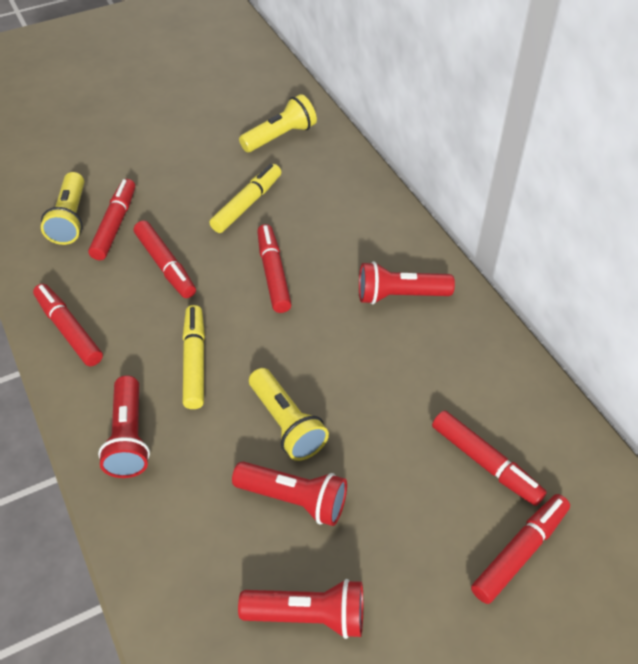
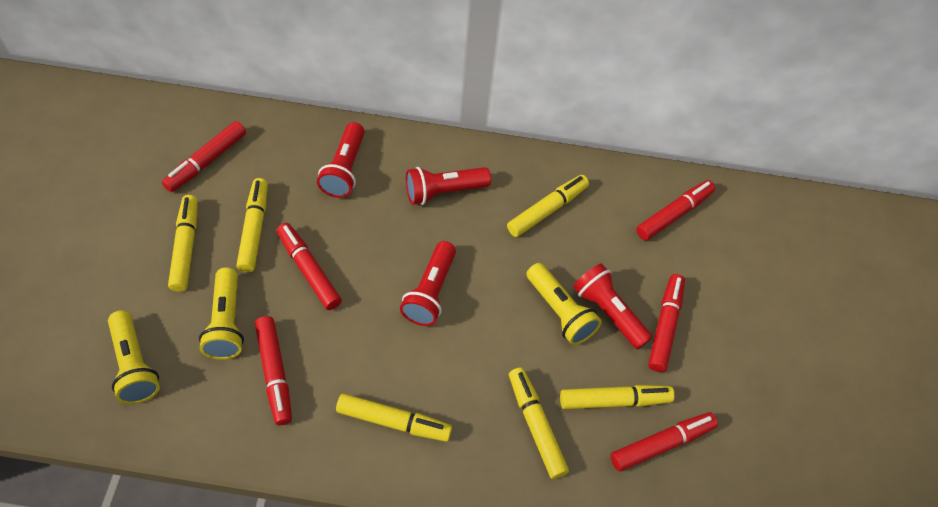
yellow marker: 2 -> 6

